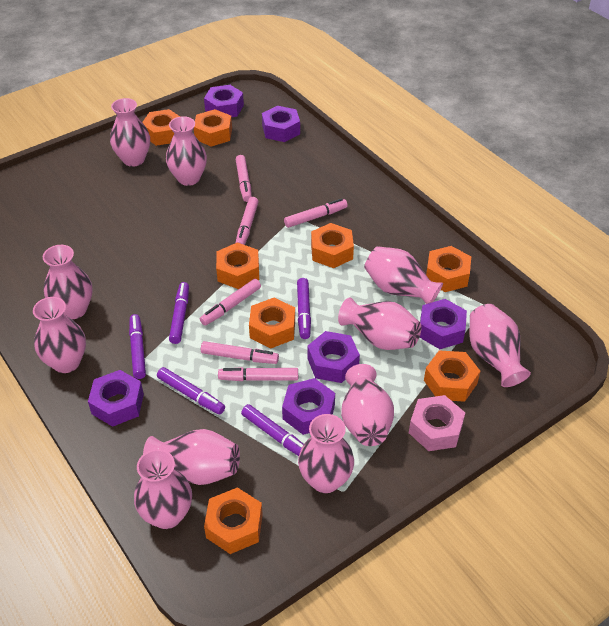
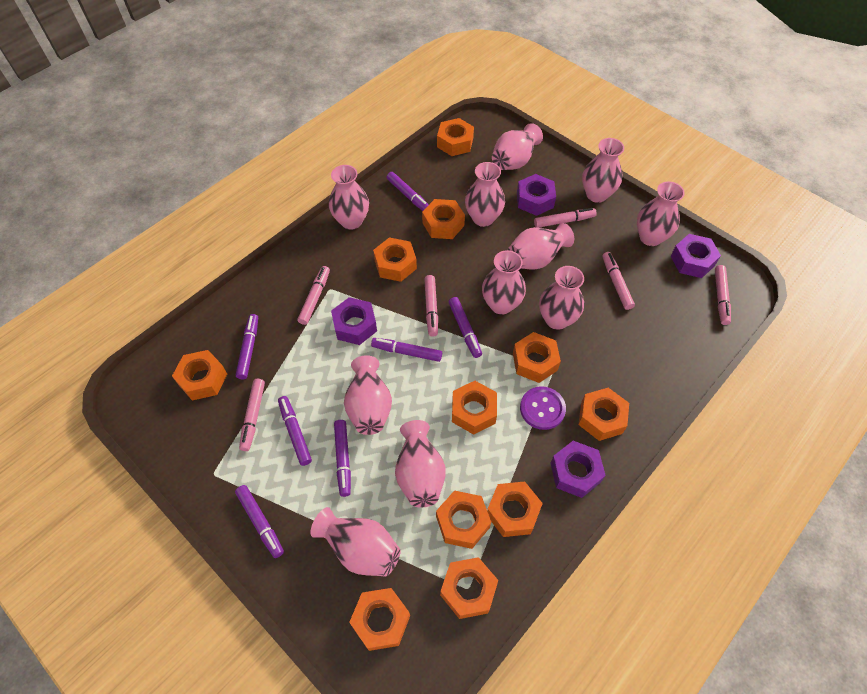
orange nut: 8 -> 11
pink nut: 1 -> 0
purple button: 0 -> 1
purple marker: 5 -> 7
purple nut: 6 -> 4

